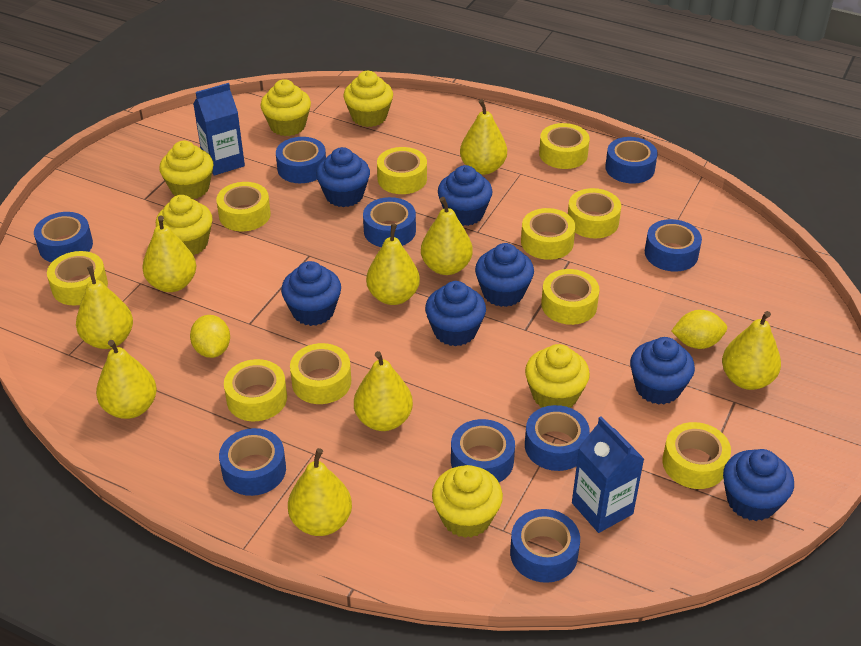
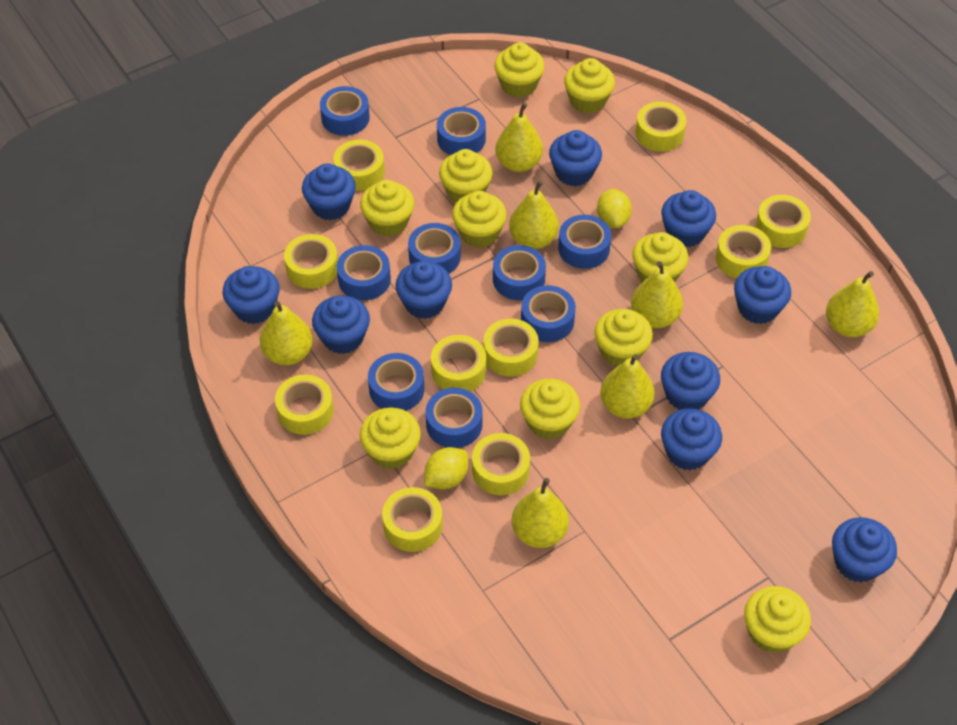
blue carton: 2 -> 0
blue cupcake: 7 -> 10
yellow cupcake: 6 -> 10
yellow pear: 9 -> 7

